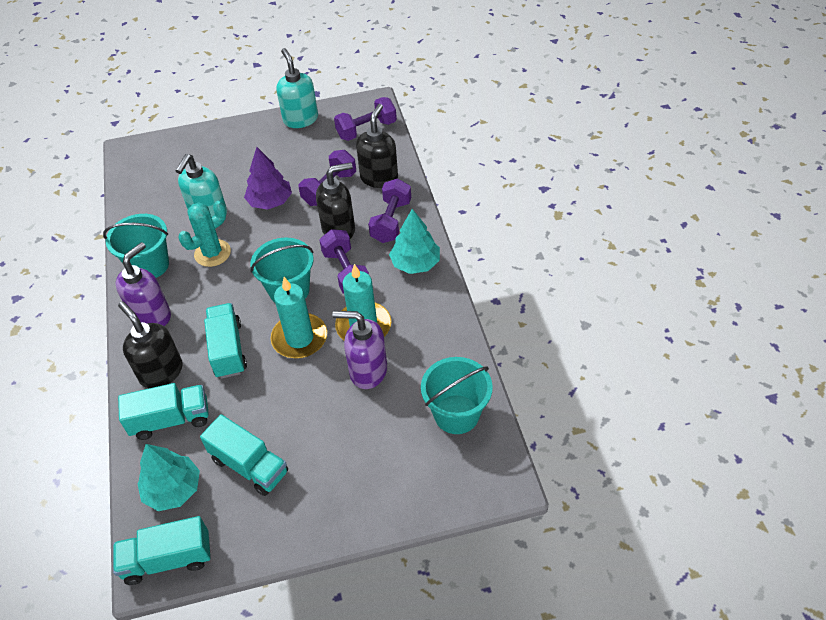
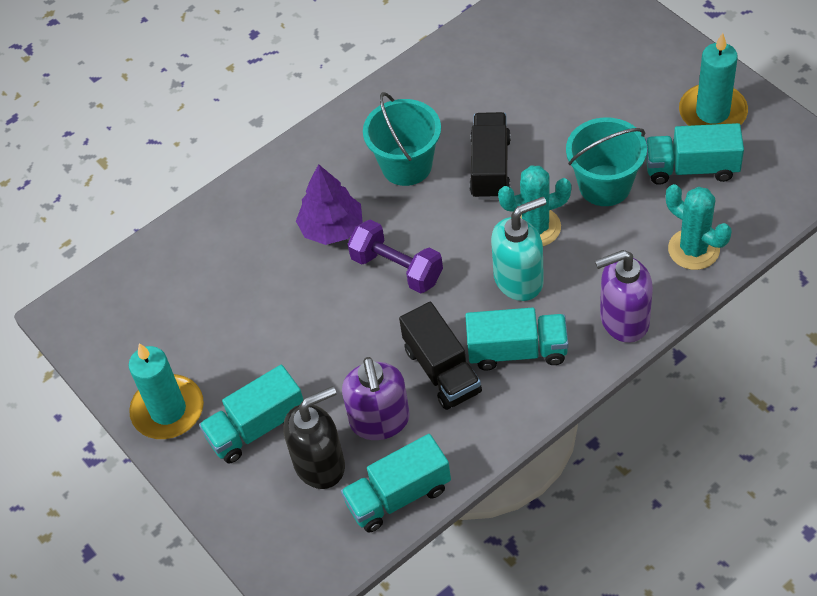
black soap dispenser: 3 -> 1
black truck: 0 -> 2
purple dumbbell: 4 -> 1
turquoise bucket: 3 -> 2
turquoise cactus: 1 -> 2
turquoise soap dispenser: 2 -> 1
turquoise tree: 2 -> 0

